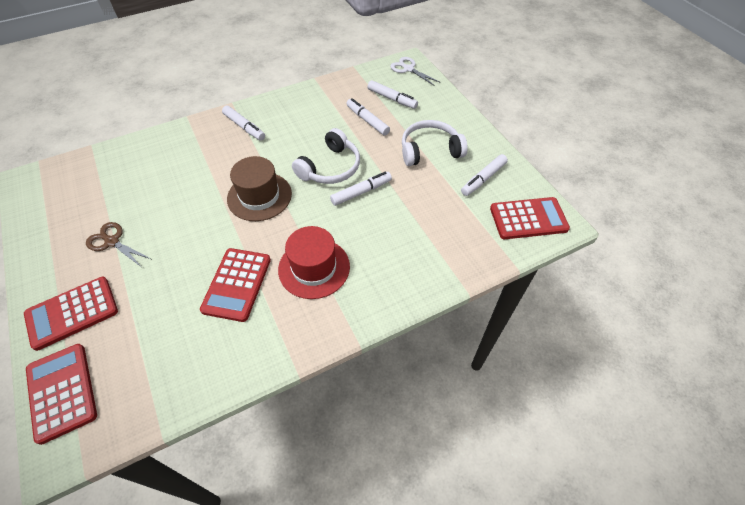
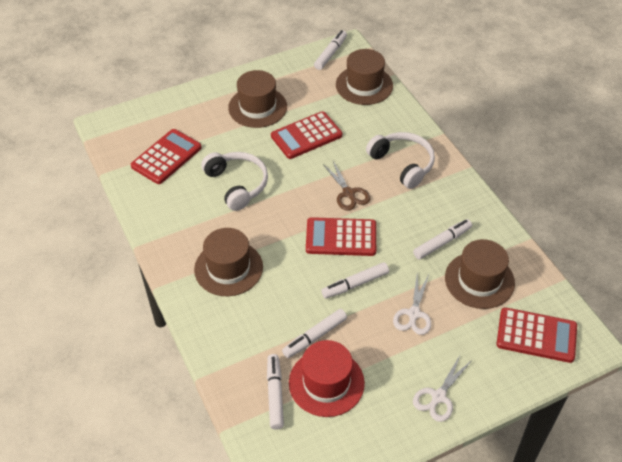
brown hat: 1 -> 4
white scissors: 1 -> 2

